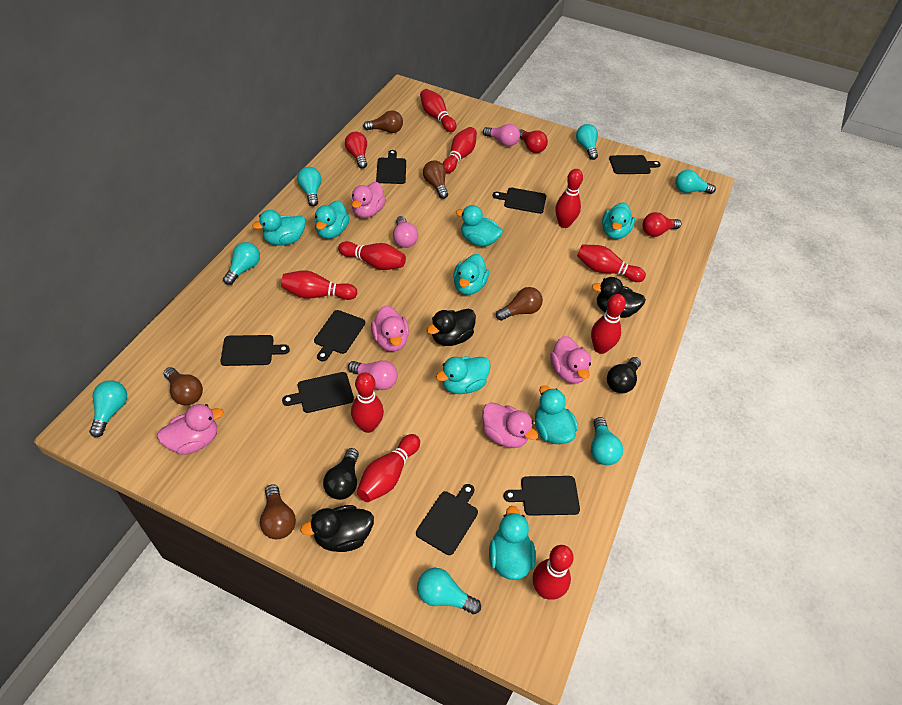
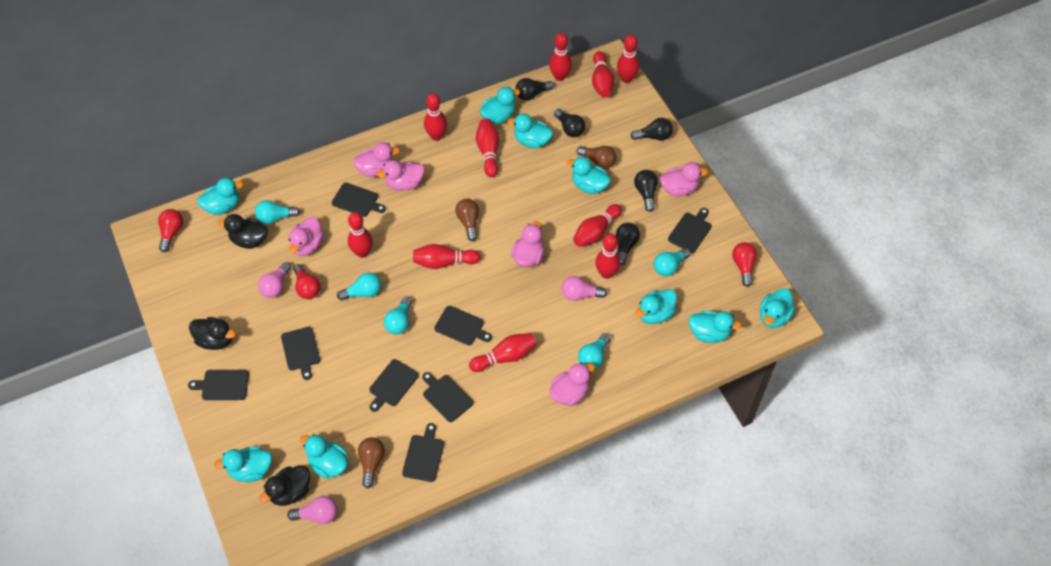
black light bulb: 2 -> 5
brown light bulb: 5 -> 3
pink duck: 5 -> 6
turquoise duck: 8 -> 9
turquoise light bulb: 7 -> 5

